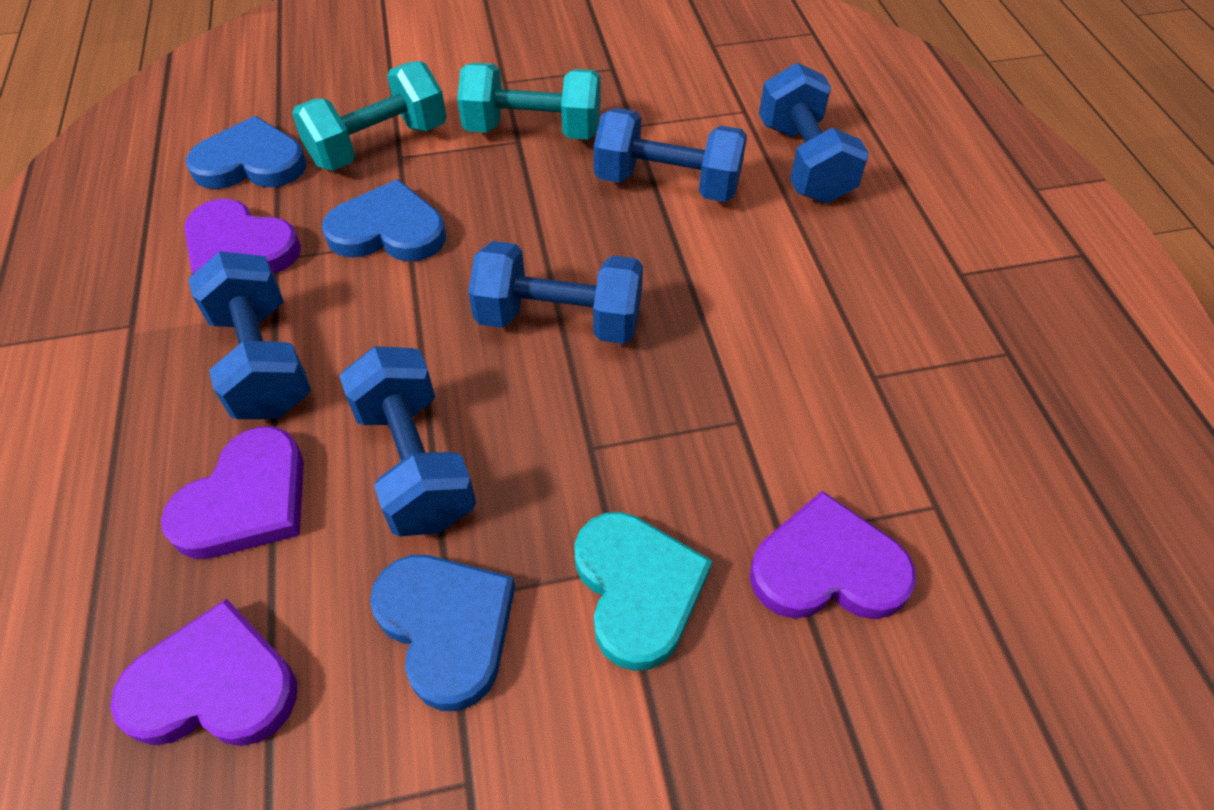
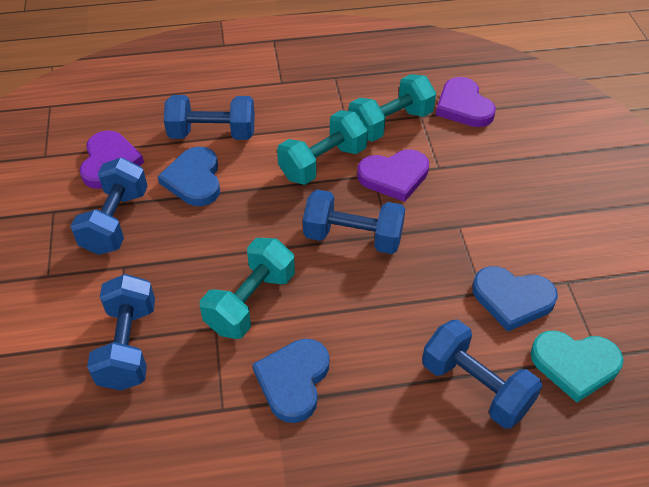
purple heart: 4 -> 3
turquoise dumbbell: 2 -> 3

